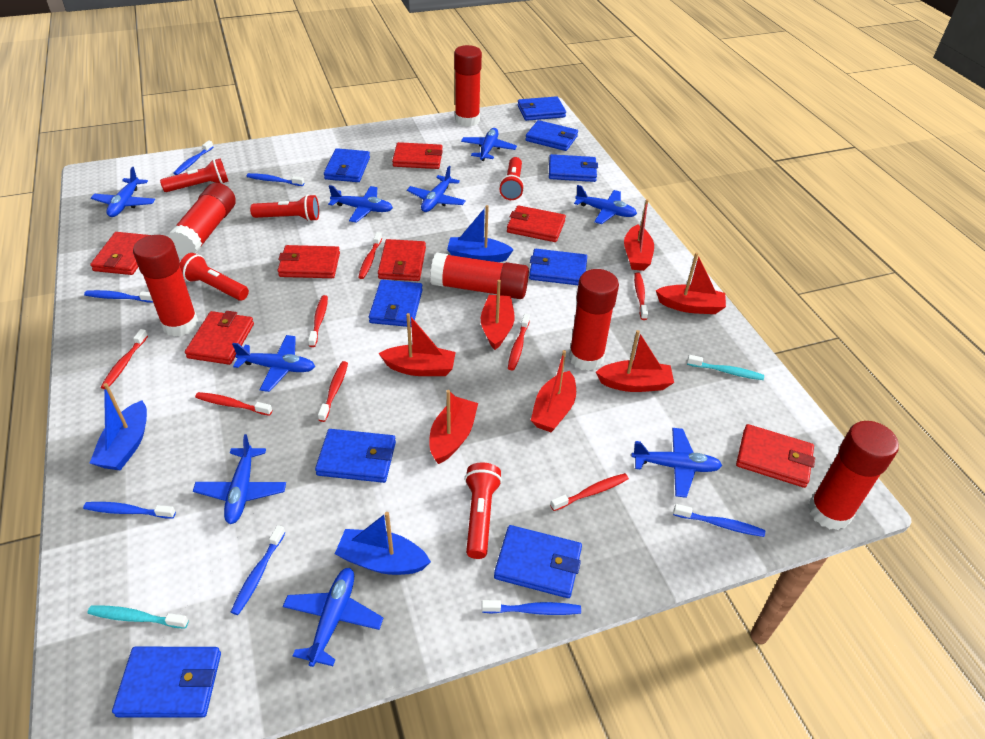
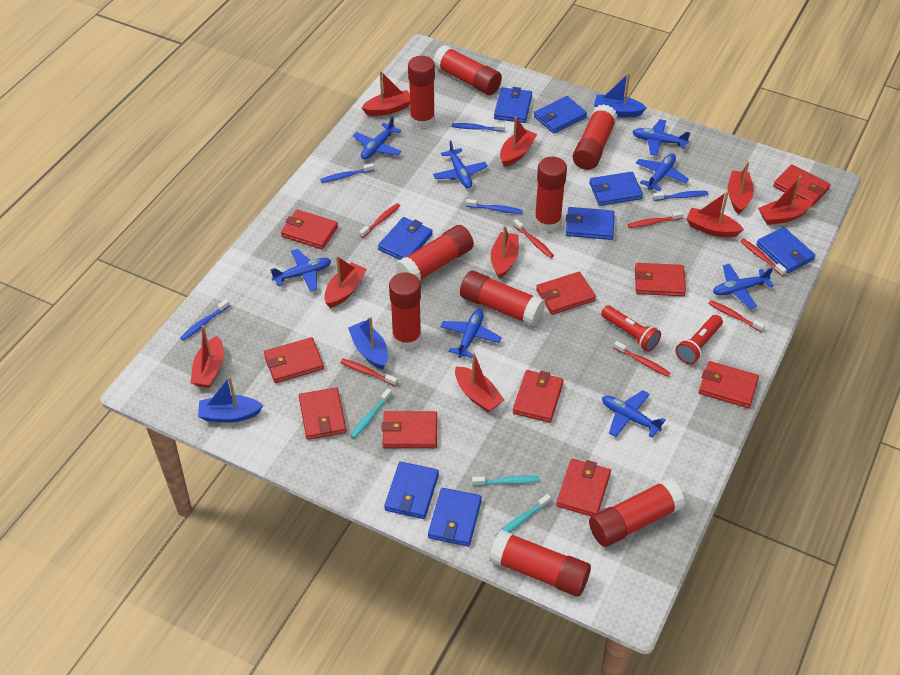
blue plane: 9 -> 8
blue toothbrush: 7 -> 5
blue wallet: 9 -> 8
red boat: 7 -> 9
red flashlight: 5 -> 2
red glue stick: 6 -> 9
red toothbrush: 8 -> 7
red wallet: 7 -> 10
turquoise toothbrush: 2 -> 3

